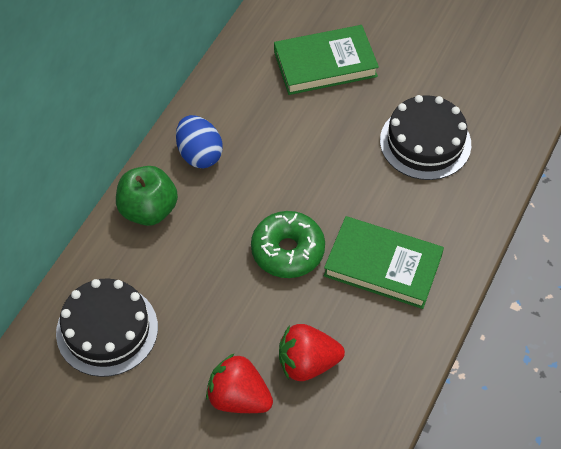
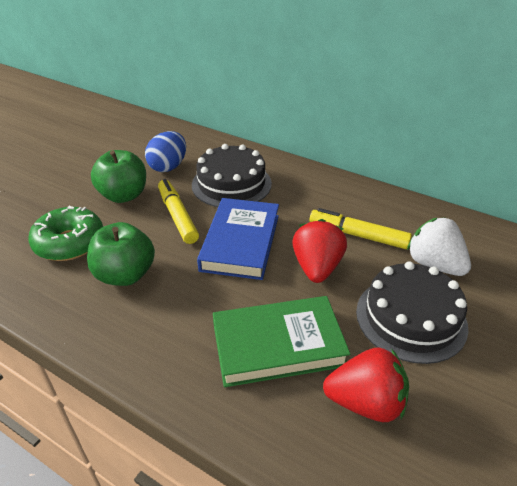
blue book: 0 -> 1
green apple: 1 -> 2
green book: 2 -> 1
white strawberry: 0 -> 1
yellow marker: 0 -> 2

